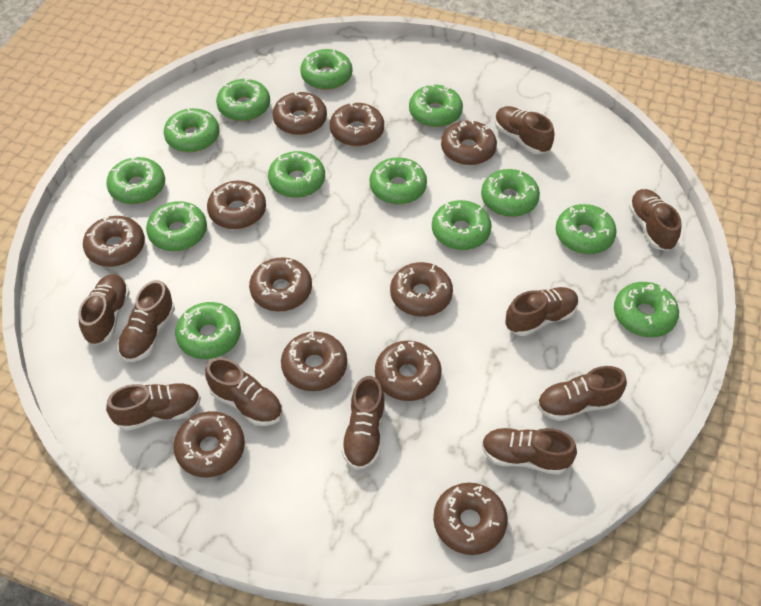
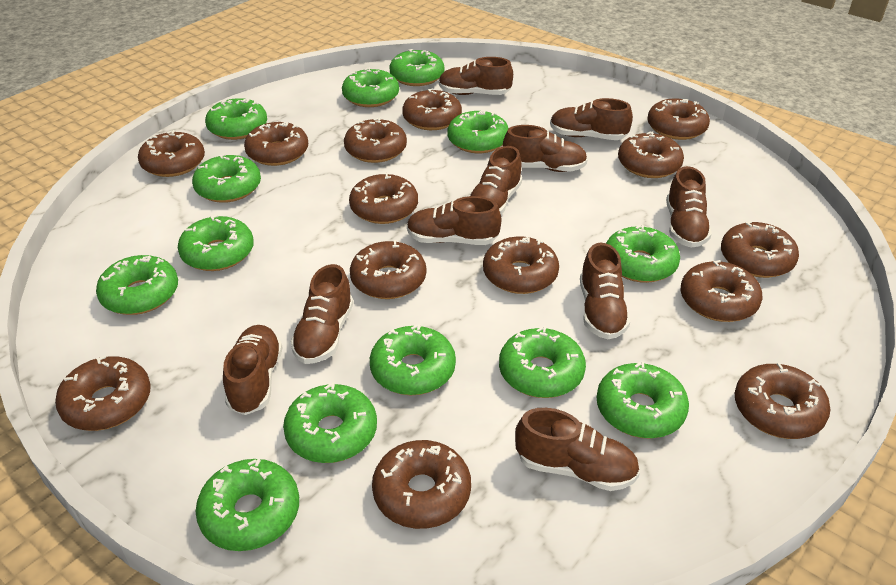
brown donut: 11 -> 14

